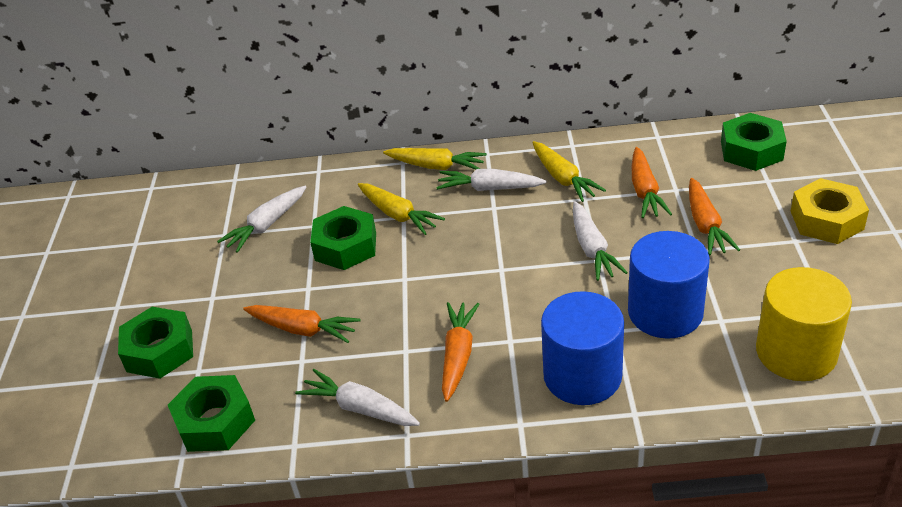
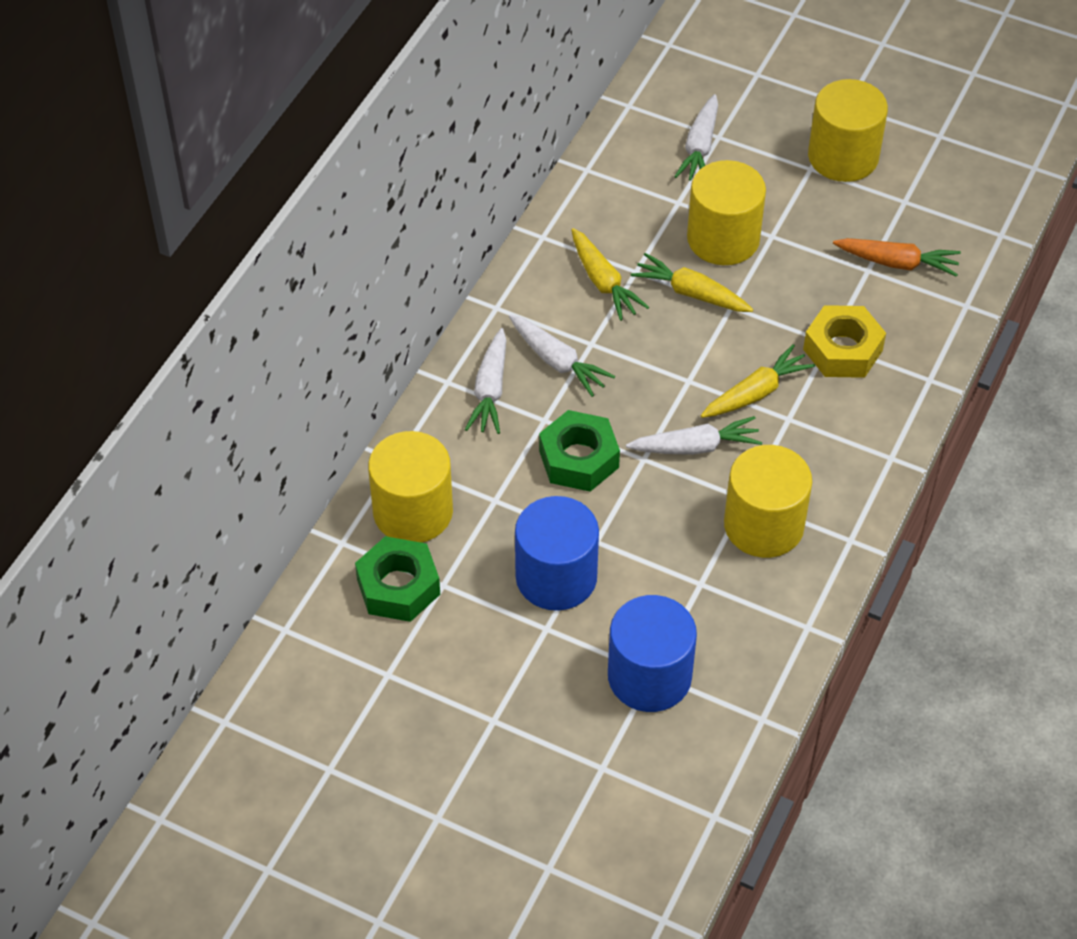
green nut: 4 -> 2
orange carrot: 4 -> 1
yellow cylinder: 1 -> 4

